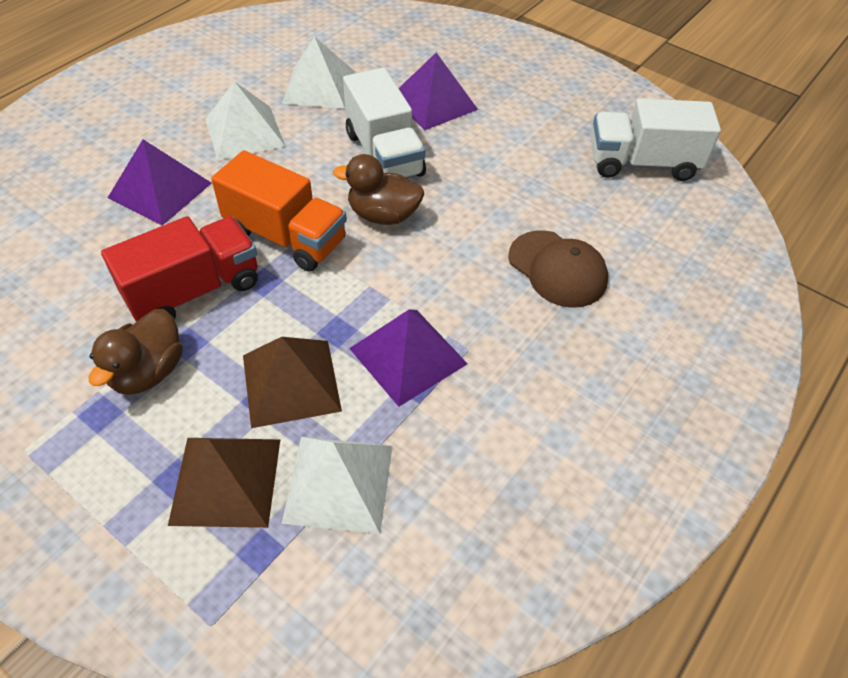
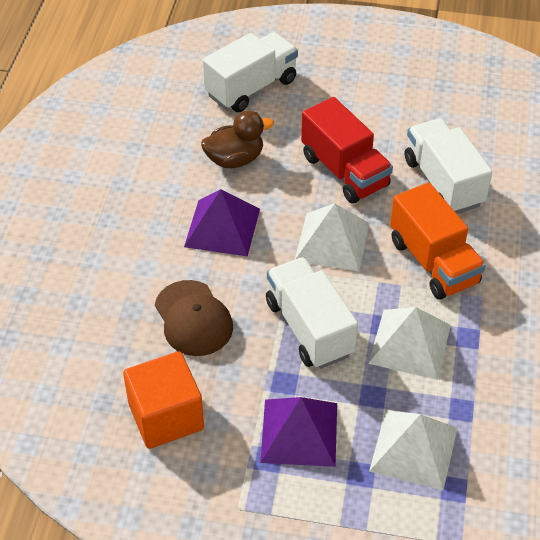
brown duck: 2 -> 1
brown pyramid: 2 -> 0
orange cube: 0 -> 1
purple pyramid: 3 -> 2
white truck: 2 -> 3

